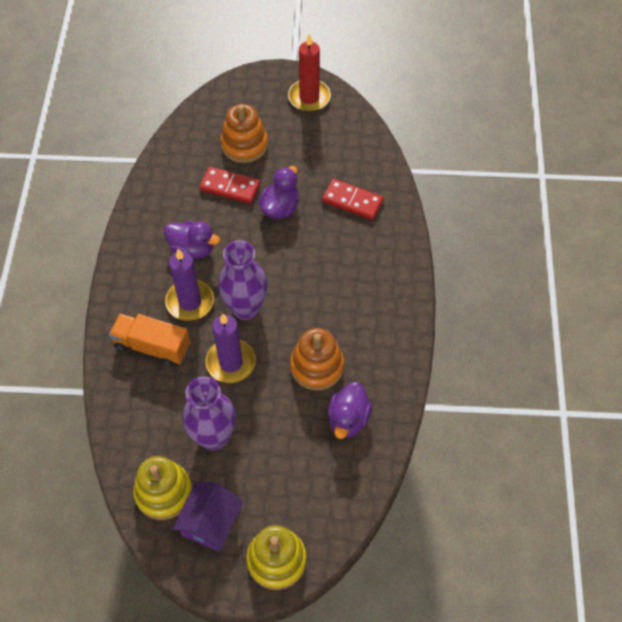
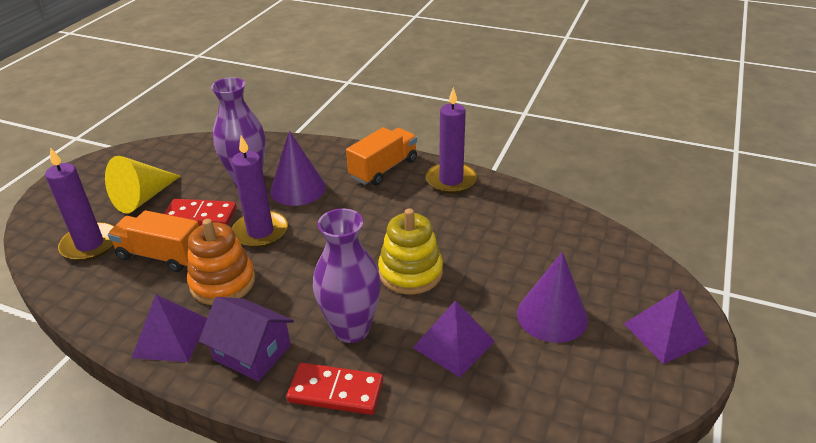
orange stacking toy: 2 -> 1
orange truck: 1 -> 2
purple candle: 2 -> 3
purple cone: 0 -> 2
purple duck: 3 -> 0
purple pyramid: 0 -> 3
red candle: 1 -> 0
yellow cone: 0 -> 1
yellow stacking toy: 2 -> 1

